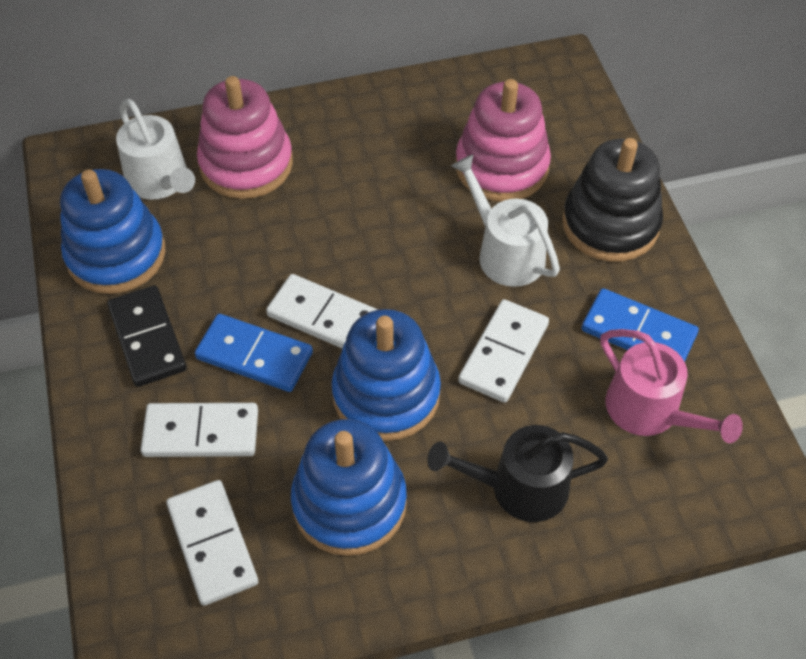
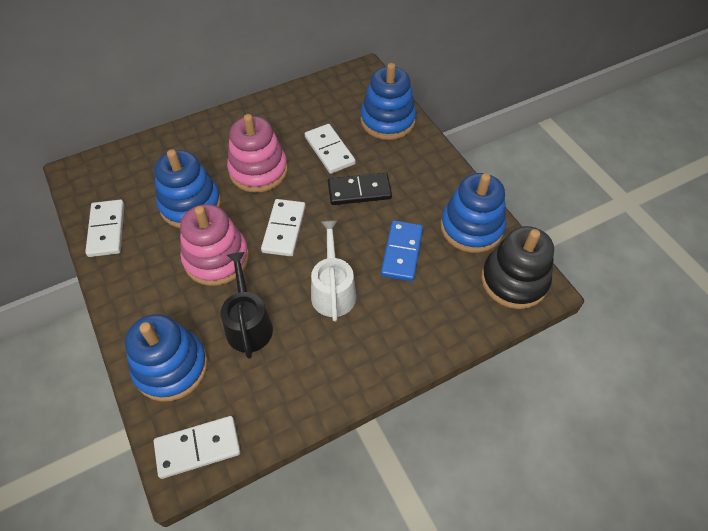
blue domino: 2 -> 1
blue stacking toy: 3 -> 4
pink watering can: 1 -> 0
white watering can: 2 -> 1

